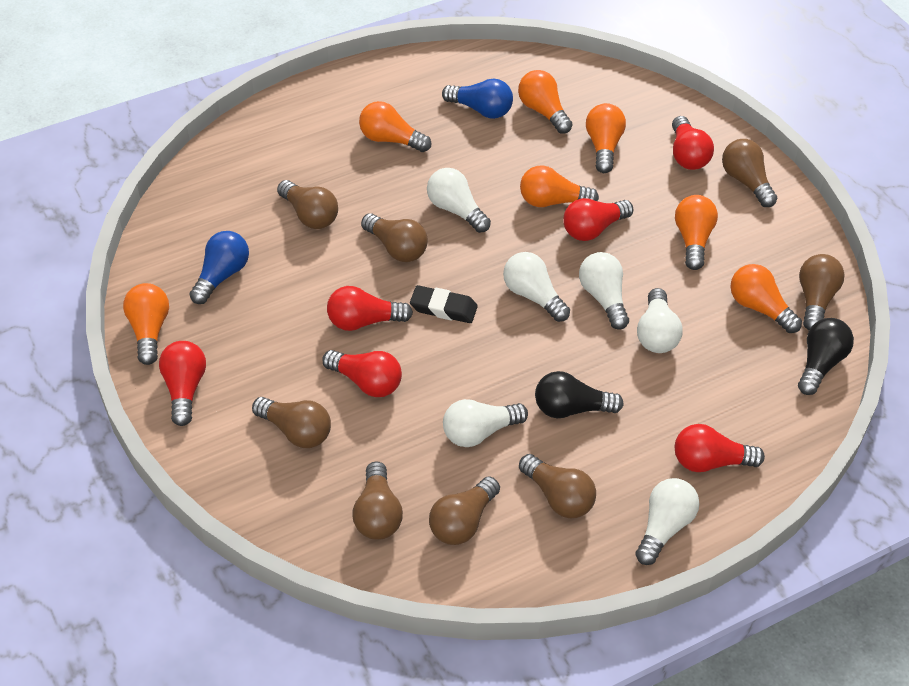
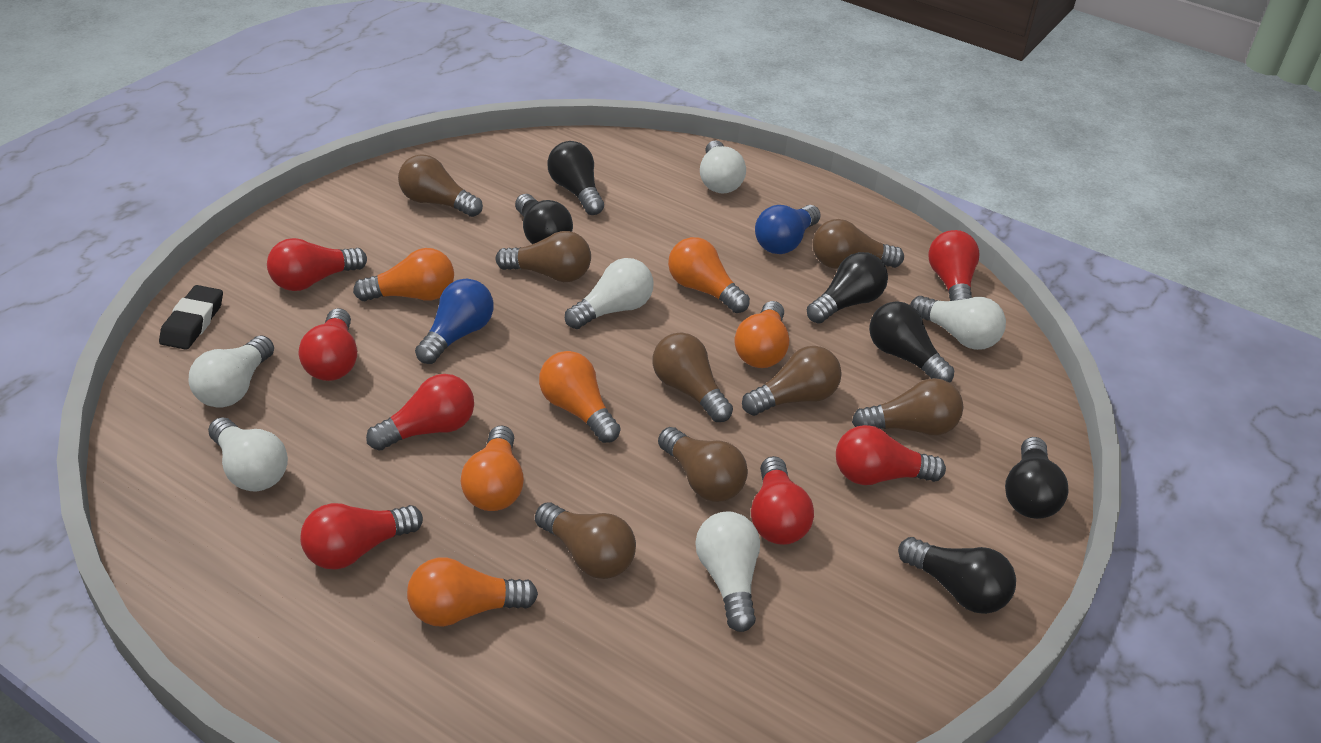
black light bulb: 2 -> 6
orange light bulb: 7 -> 6
red light bulb: 6 -> 7

